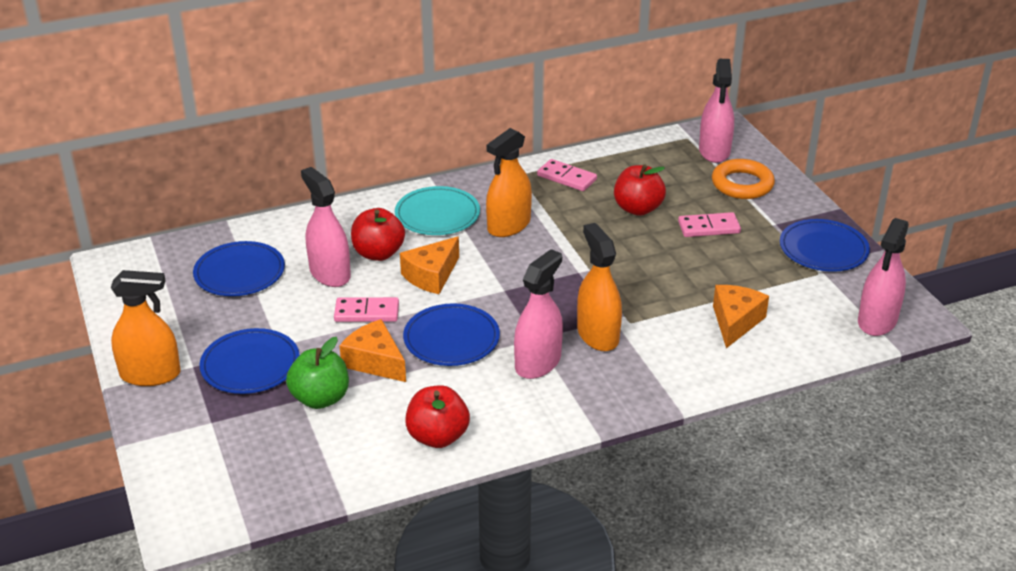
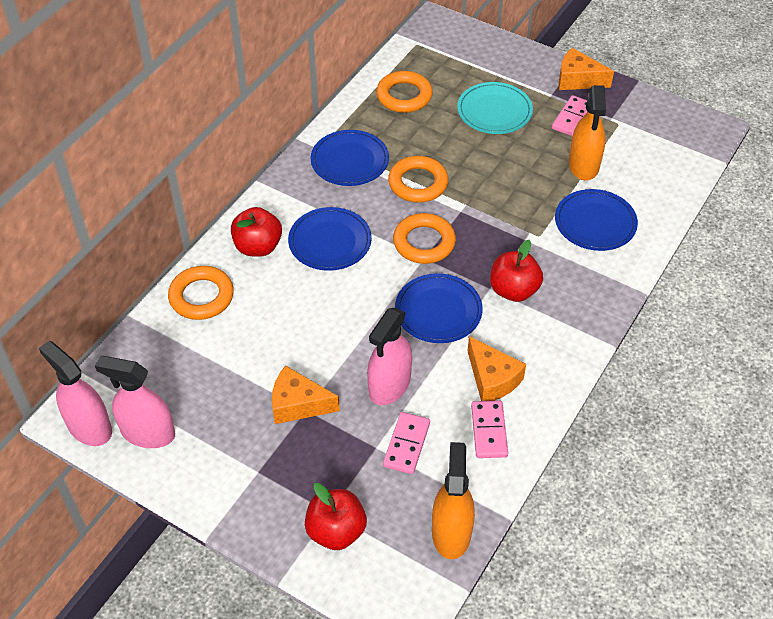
green apple: 1 -> 0
orange ring: 1 -> 4
orange spray bottle: 3 -> 2
pink spray bottle: 4 -> 3

